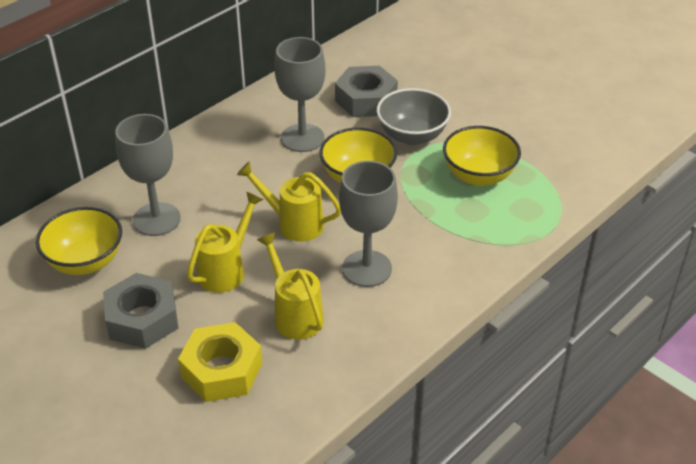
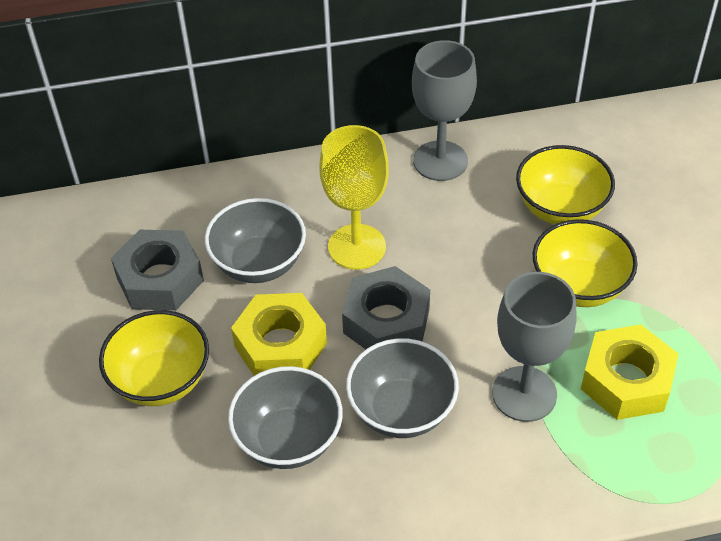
grey bowl: 1 -> 3
grey goblet: 3 -> 2
yellow goblet: 0 -> 1
yellow nut: 1 -> 2
yellow watering can: 3 -> 0

